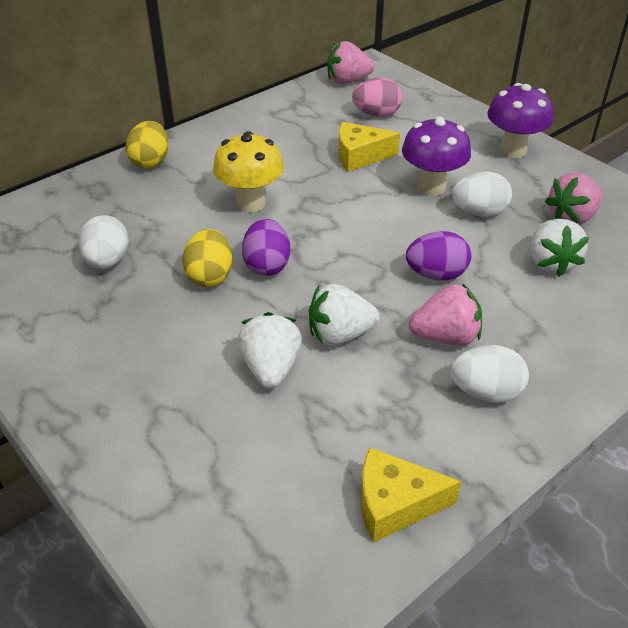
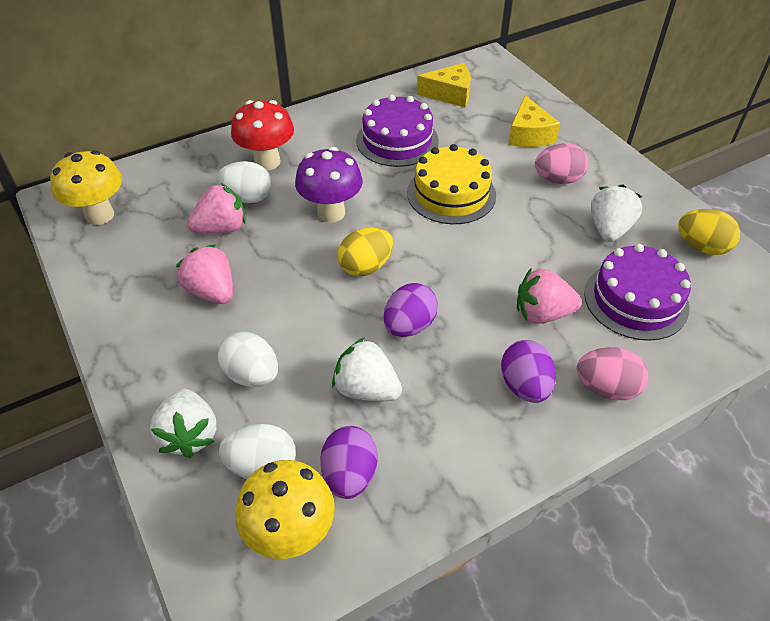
pink egg: 1 -> 2
purple cake: 0 -> 2
purple egg: 2 -> 3
purple mushroom: 2 -> 1
red mushroom: 0 -> 1
yellow cake: 0 -> 1
yellow mushroom: 1 -> 2

